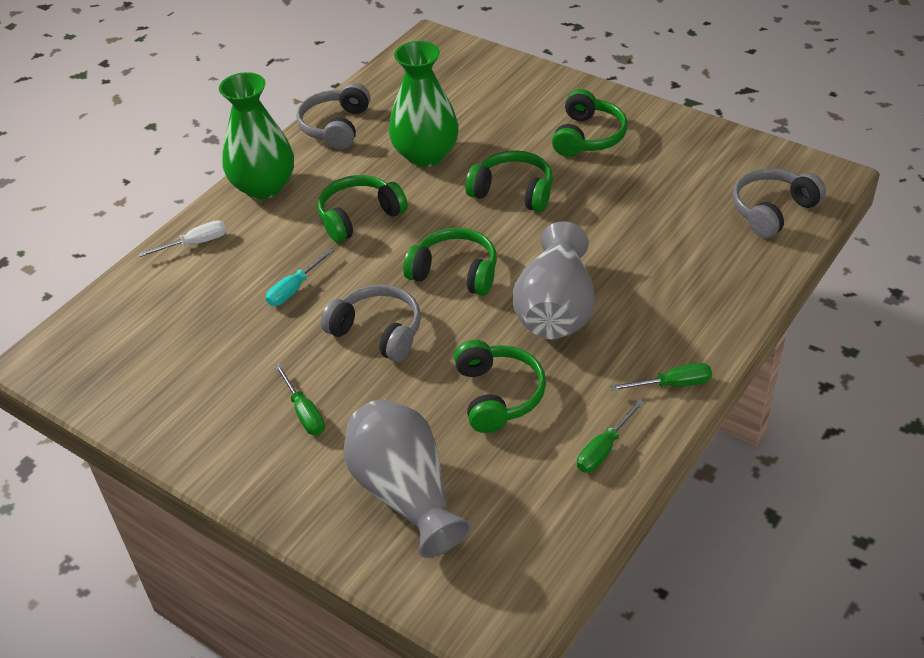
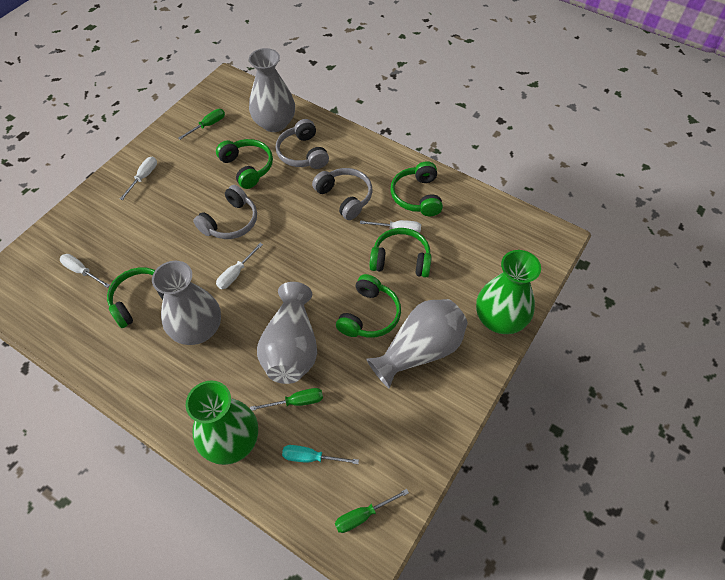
grey vase: 2 -> 4
white screwdriver: 1 -> 4

